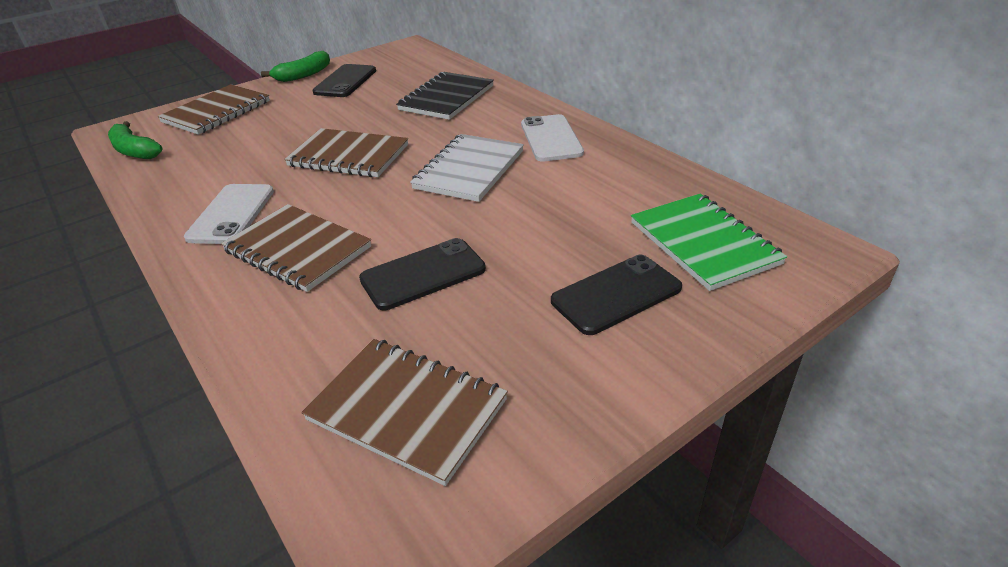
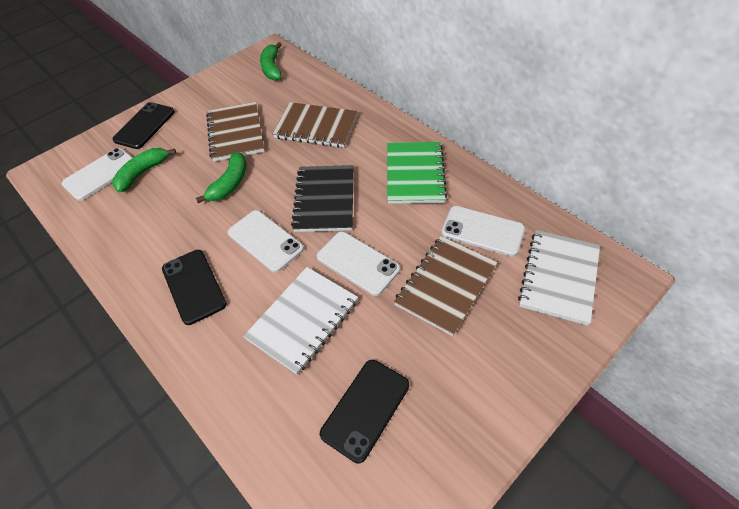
brown notebook: 4 -> 3
green banana: 2 -> 3
white notebook: 1 -> 2
white phone: 2 -> 4

